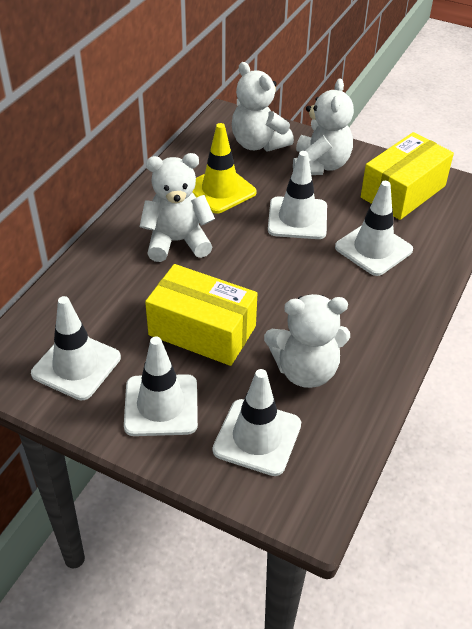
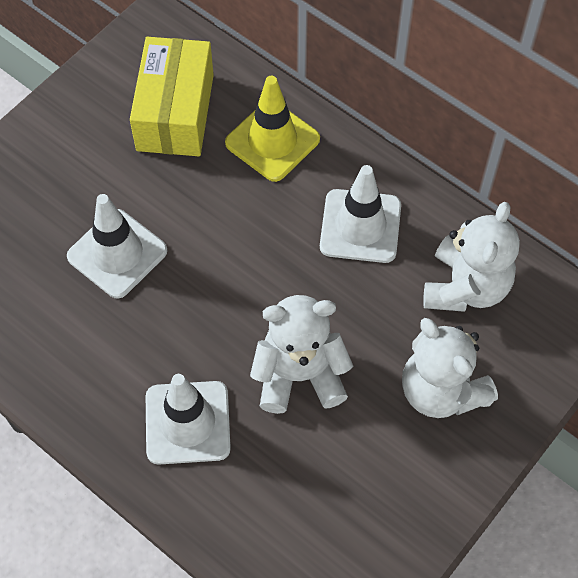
white teddy bear: 4 -> 3
white traffic cone: 5 -> 3
yellow box: 2 -> 1

